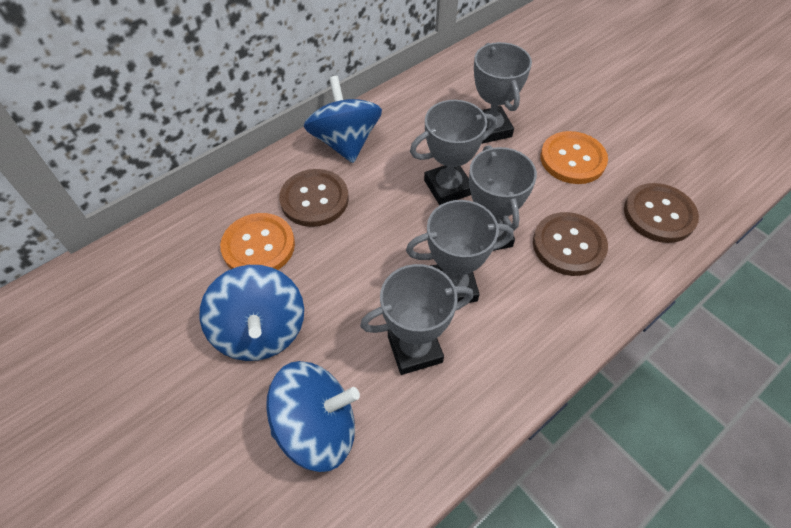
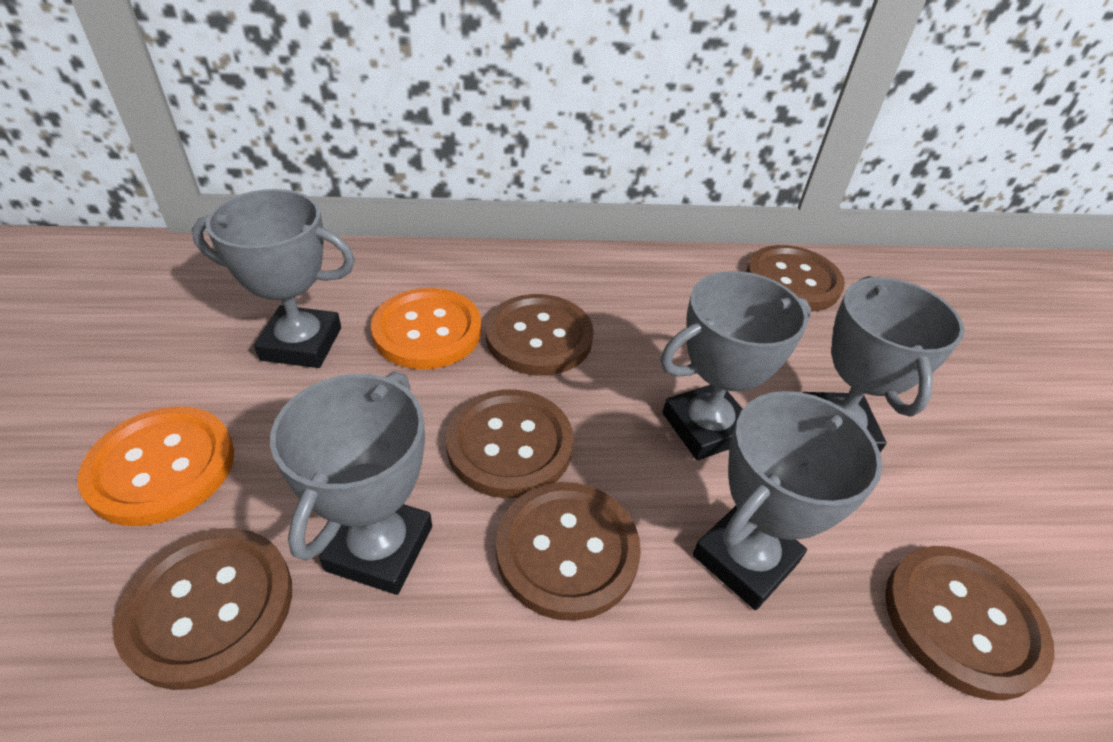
blue spinning top: 3 -> 0
brown button: 3 -> 6

